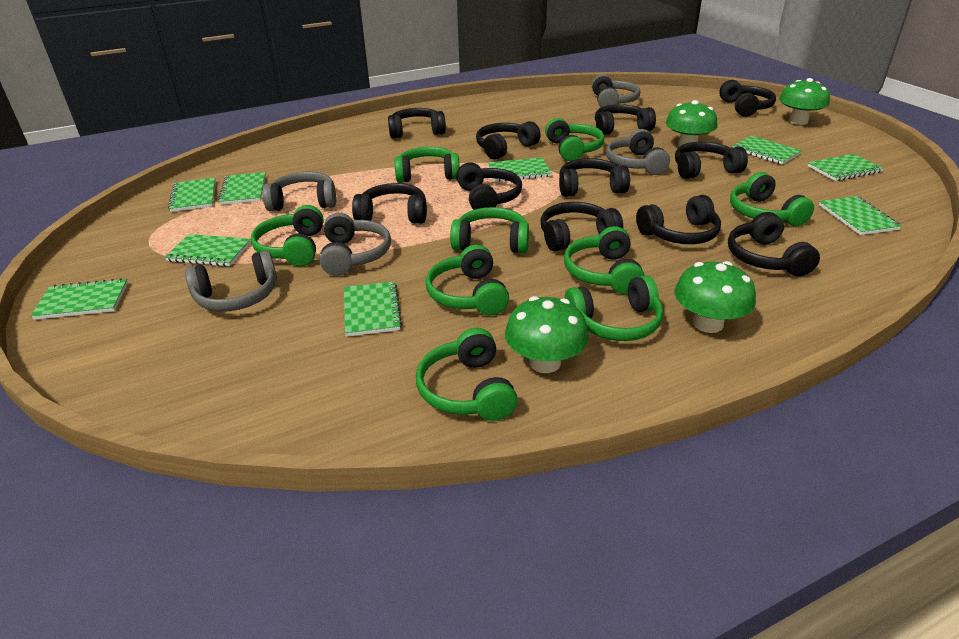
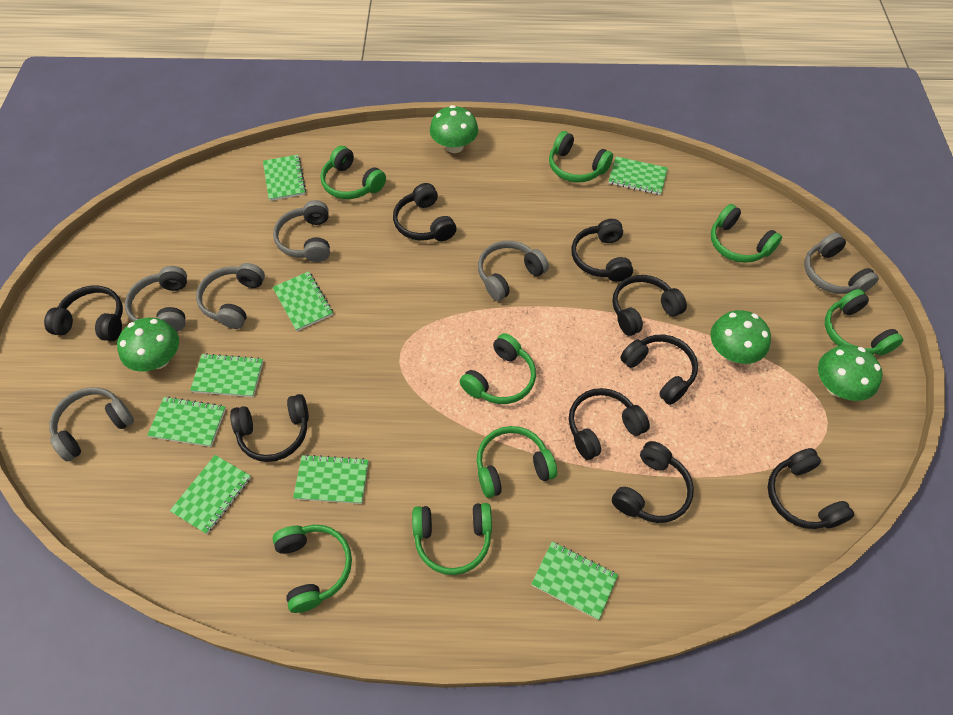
black headphones: 11 -> 9
green headphones: 9 -> 8
green notebook: 9 -> 8
grey headphones: 5 -> 6

